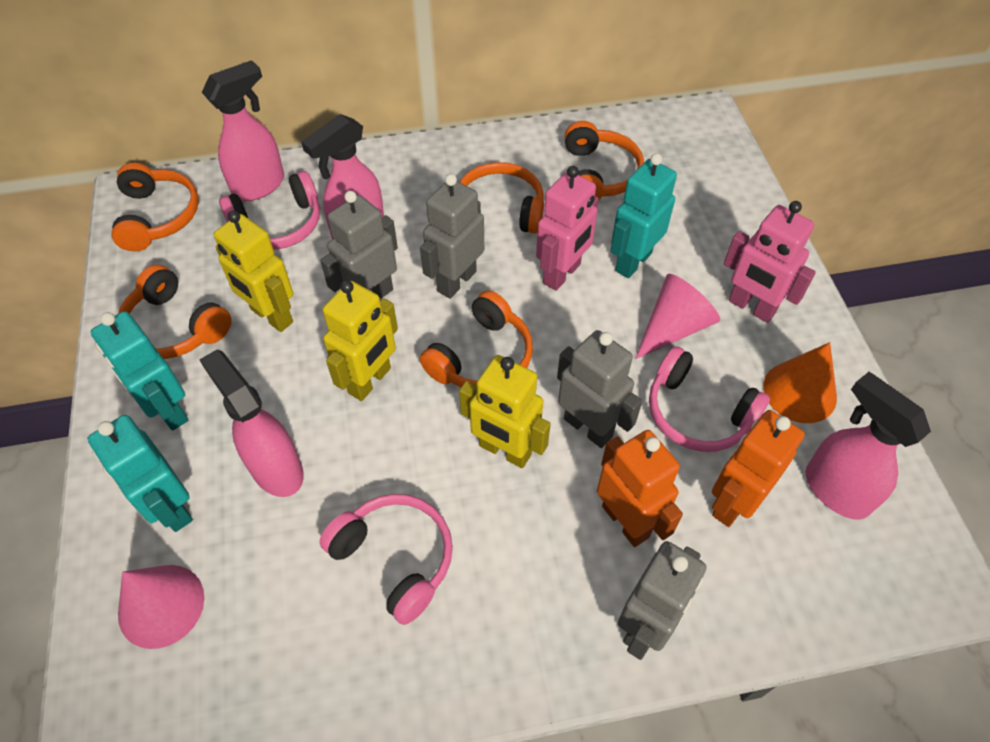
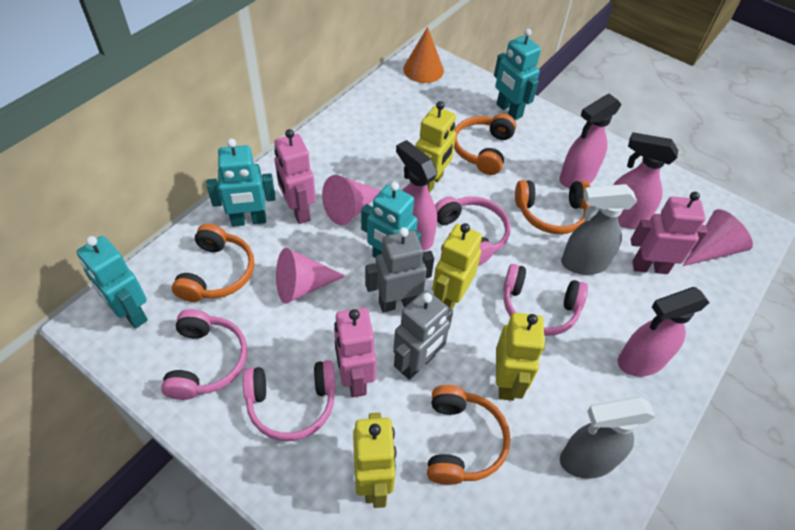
grey robot: 4 -> 2
grey spray bottle: 0 -> 2
orange headphones: 5 -> 4
orange robot: 2 -> 0
pink cone: 2 -> 3
pink headphones: 3 -> 4
pink robot: 2 -> 3
turquoise robot: 3 -> 4
yellow robot: 3 -> 4

